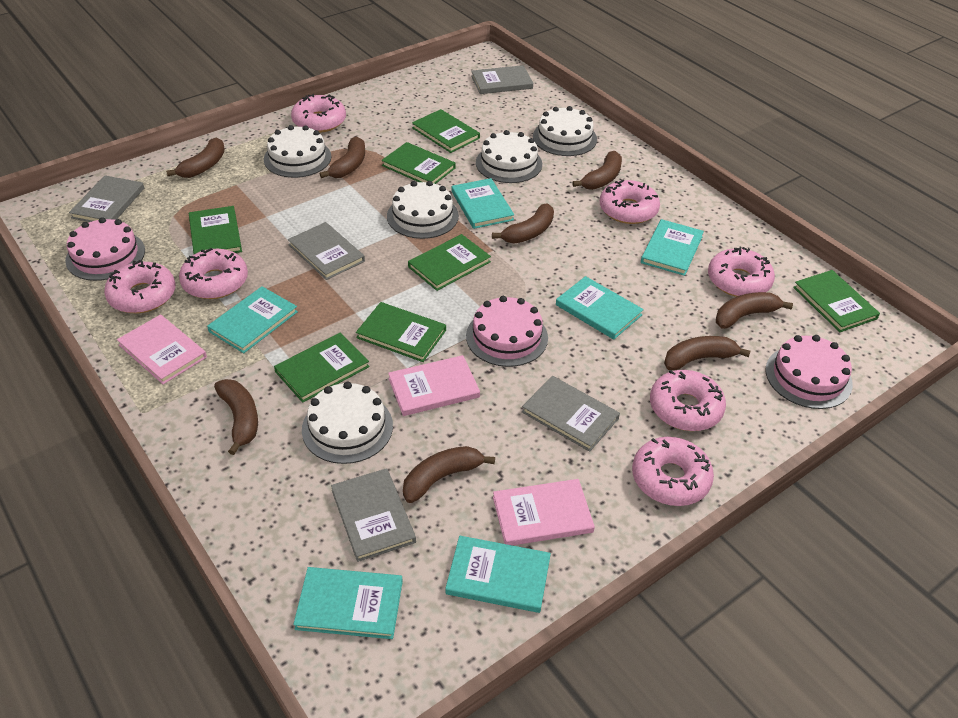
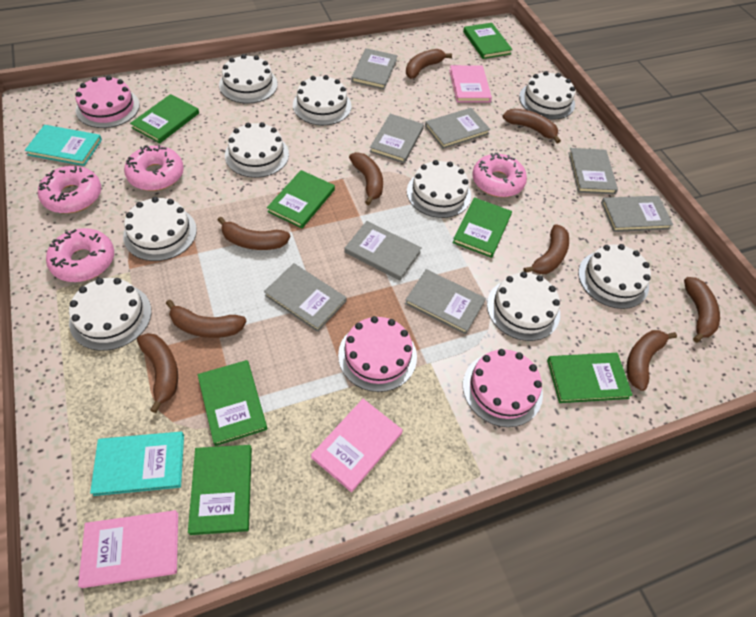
brown banana: 8 -> 9
grey book: 5 -> 8
pink donut: 7 -> 4
turquoise book: 6 -> 2
white cake: 5 -> 9

